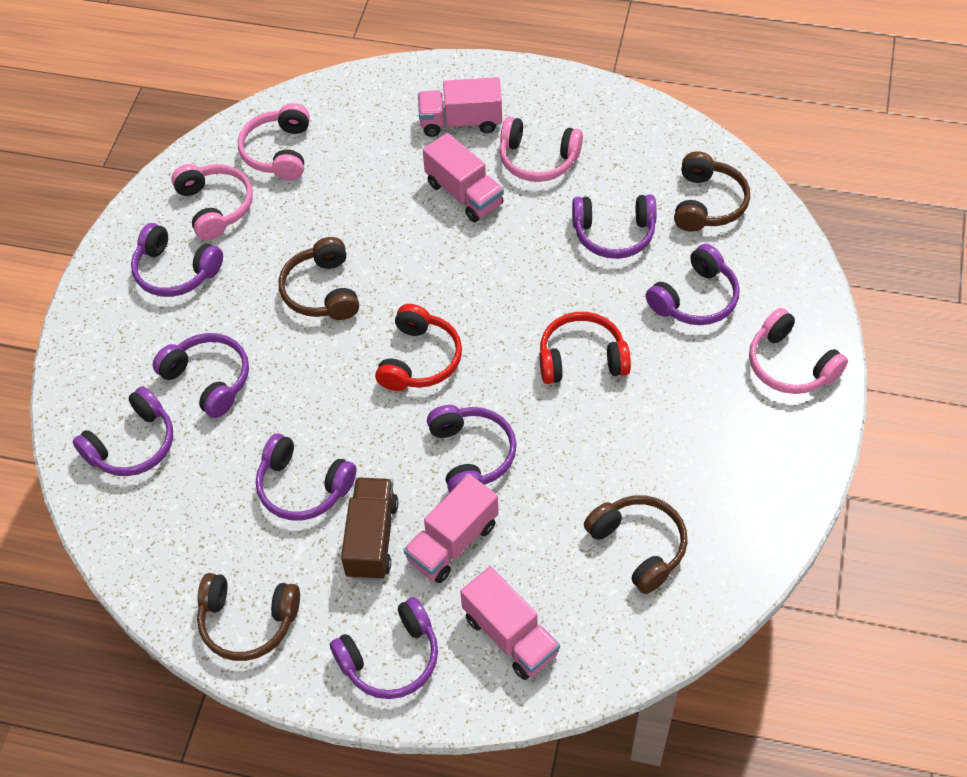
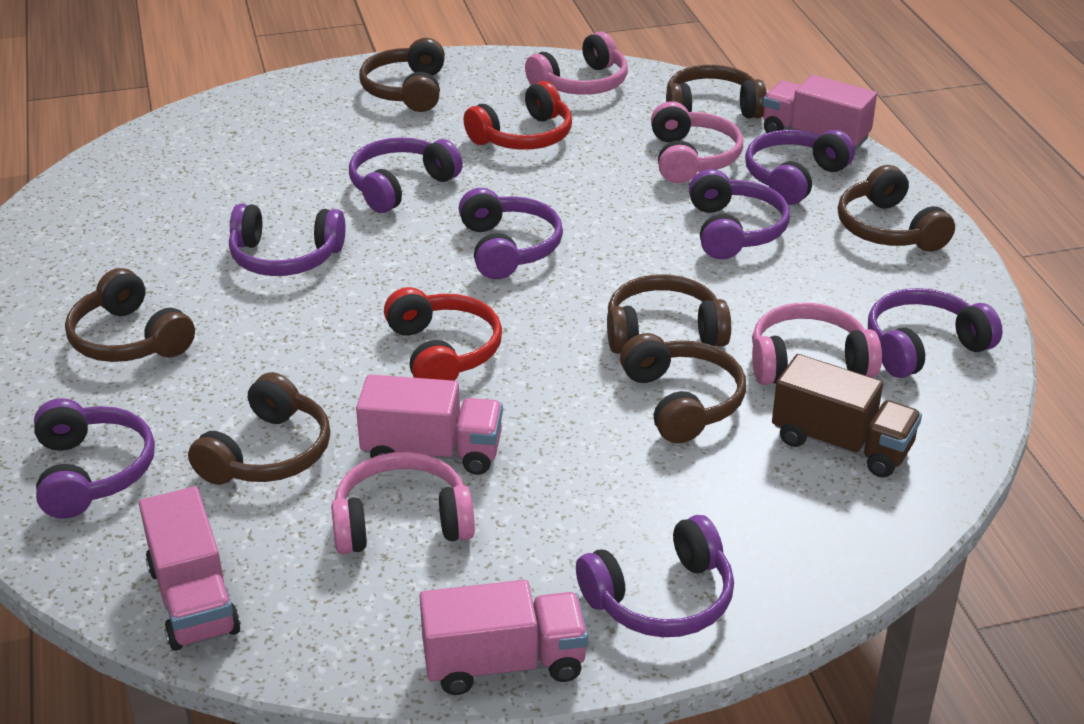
brown headphones: 4 -> 7

